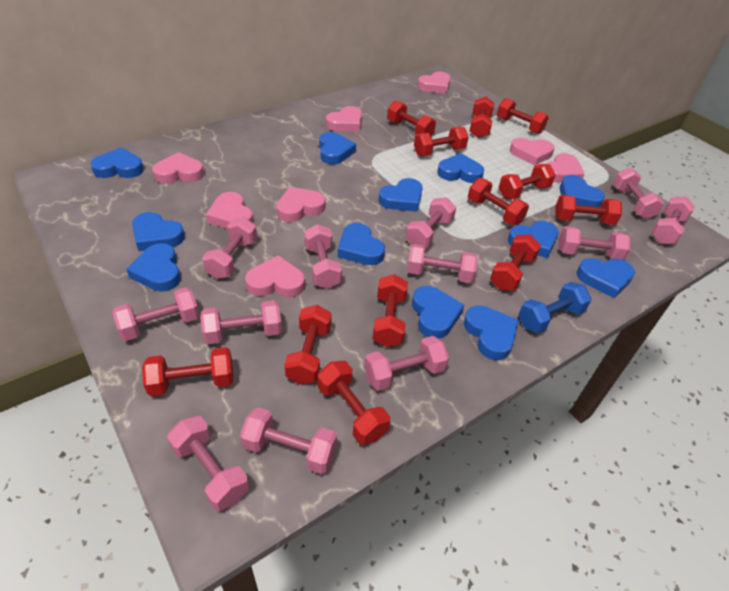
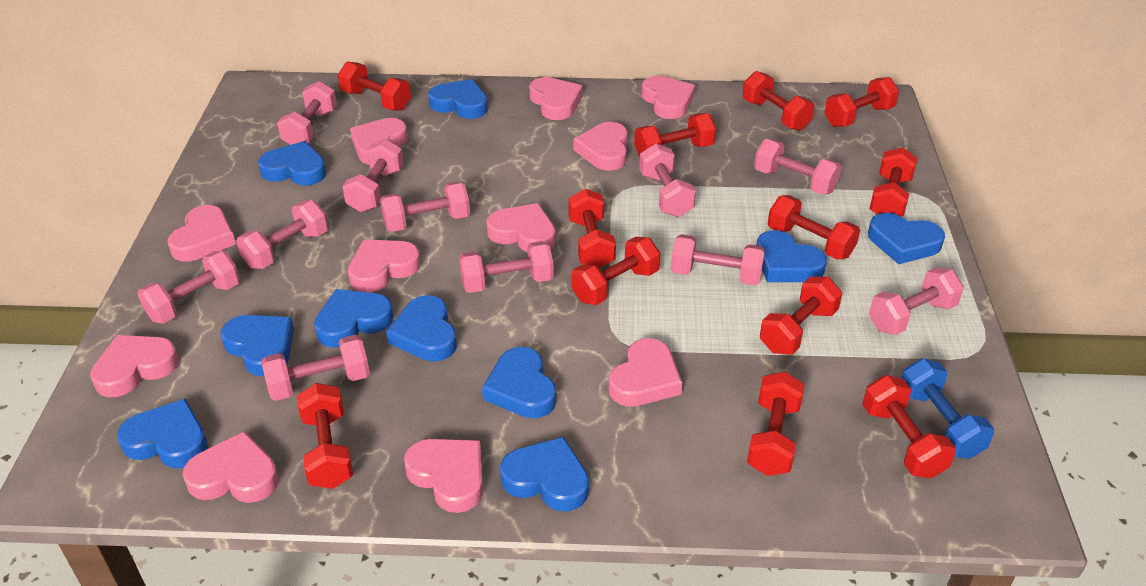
blue heart: 12 -> 10
pink dumbbell: 12 -> 11
pink heart: 8 -> 11

